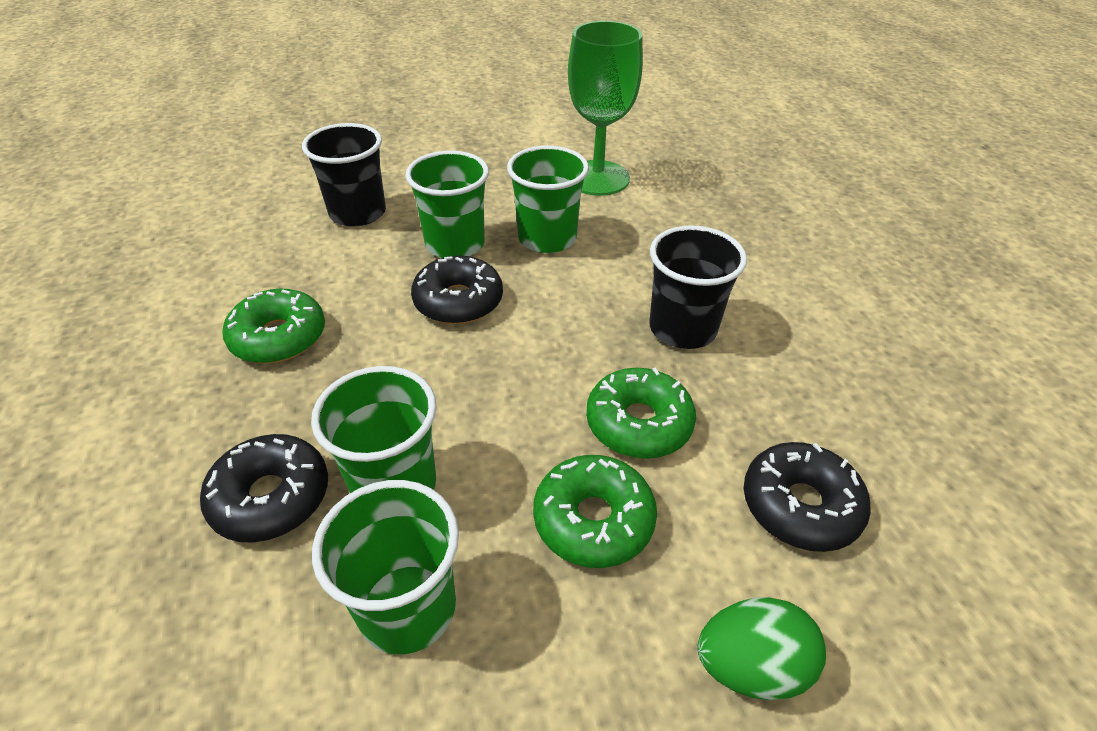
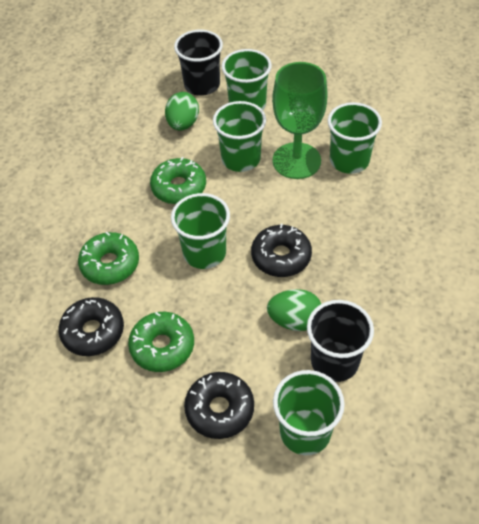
green cup: 4 -> 5
green egg: 1 -> 2

